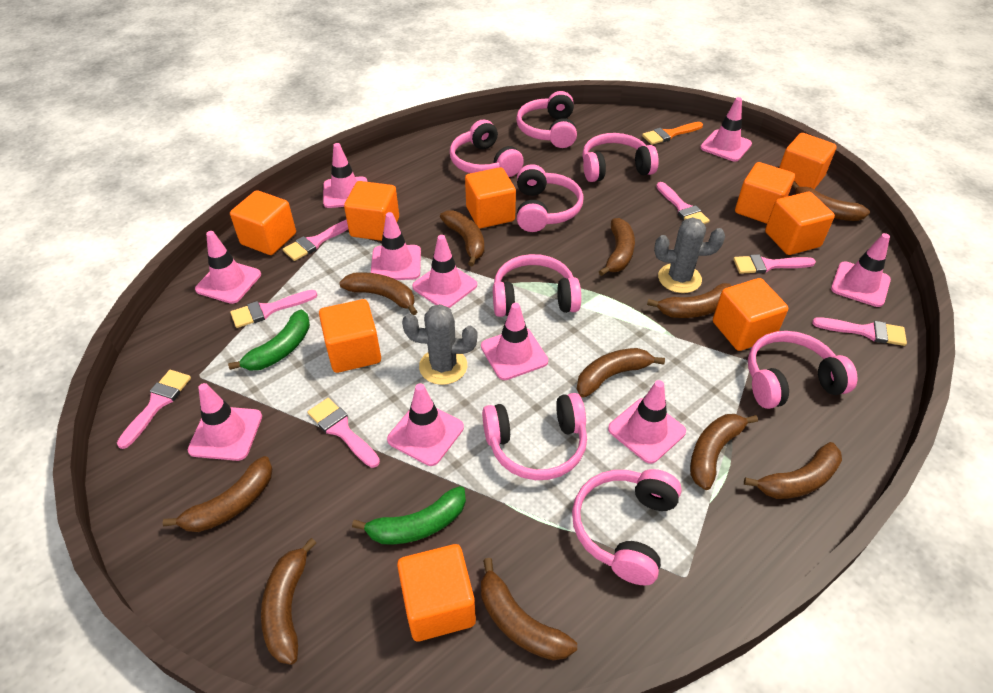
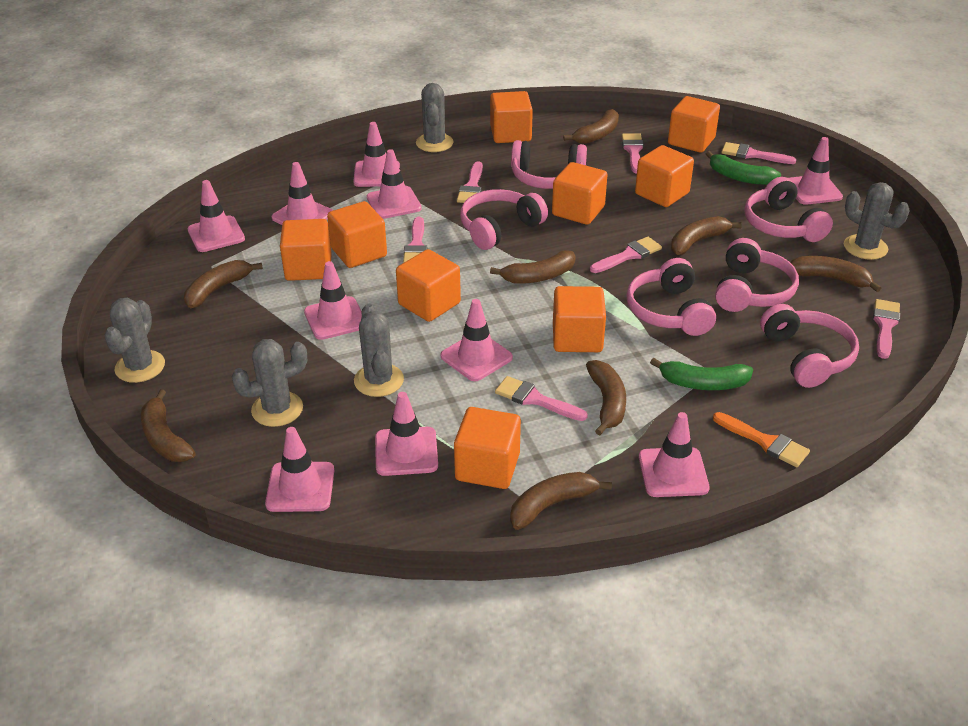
brown banana: 11 -> 8
grey cactus: 2 -> 5
pink headphones: 8 -> 6

